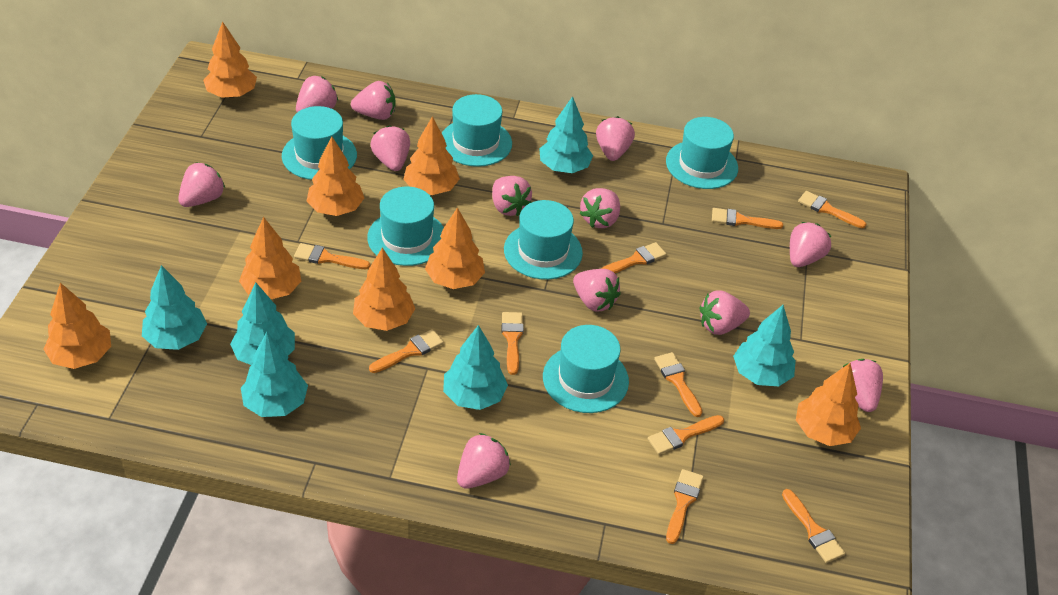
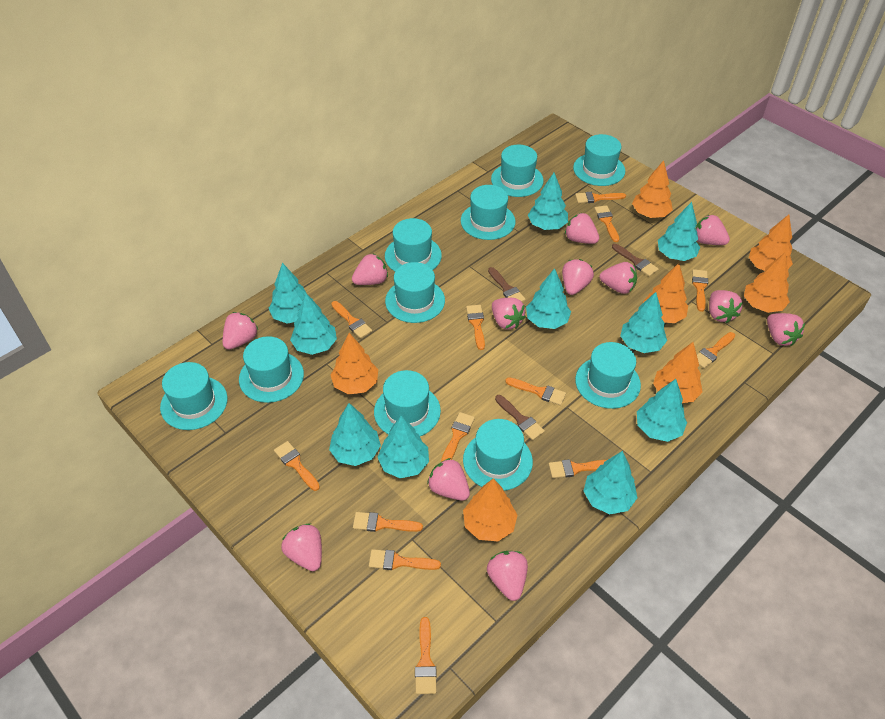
brown brush: 0 -> 3
orange brush: 10 -> 13
orange tree: 8 -> 7
turquoise hat: 6 -> 10
turquoise tree: 6 -> 10

